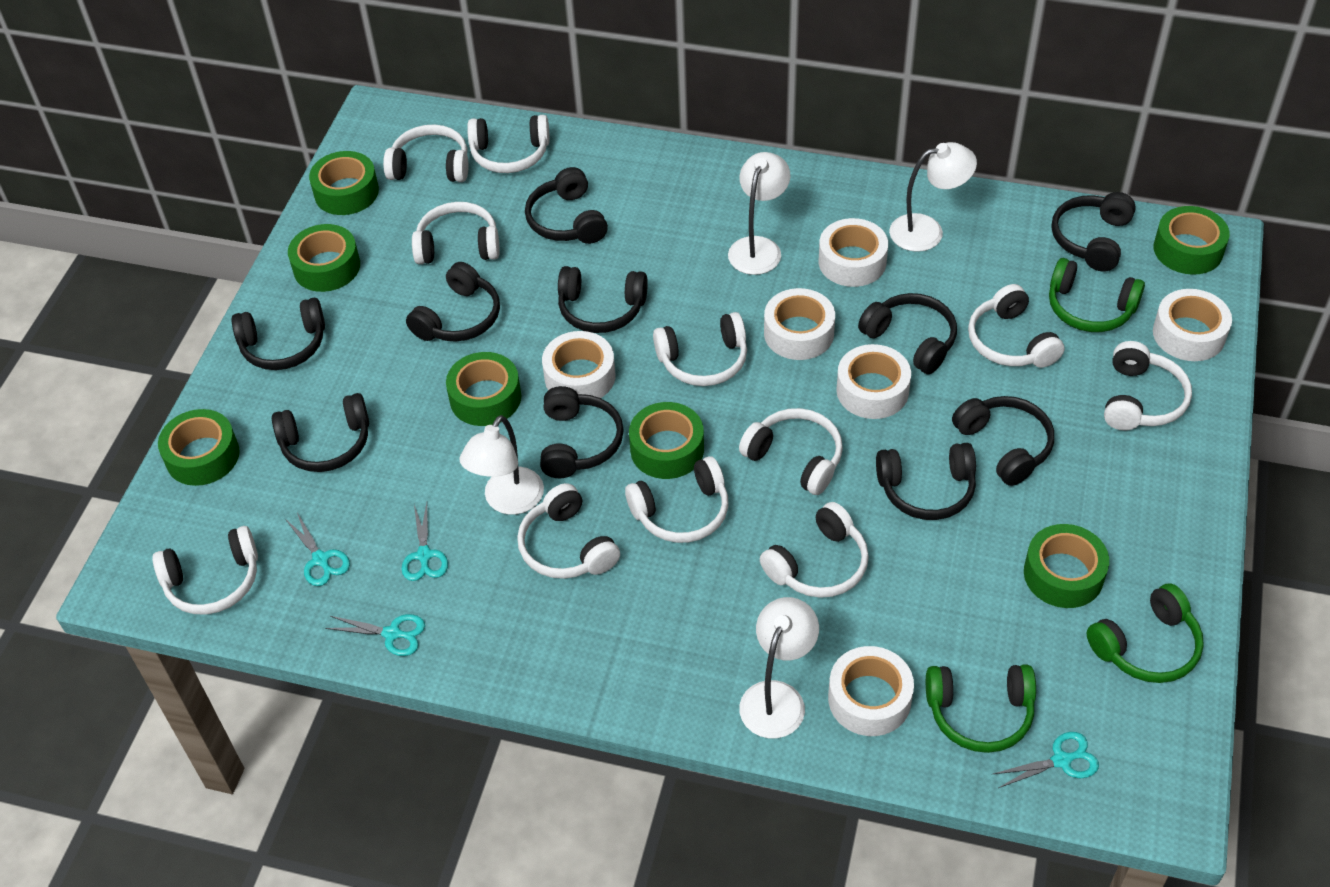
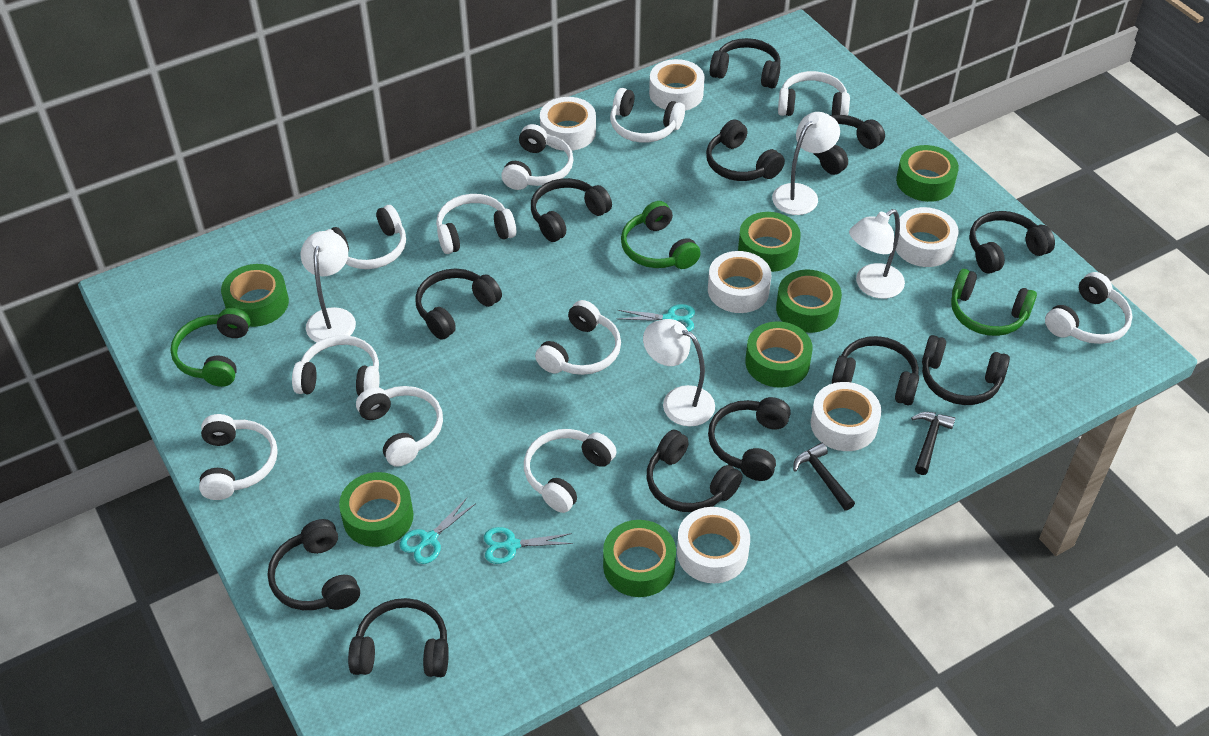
black hammer: 0 -> 2
black headphones: 10 -> 12
turquoise scissors: 4 -> 3

